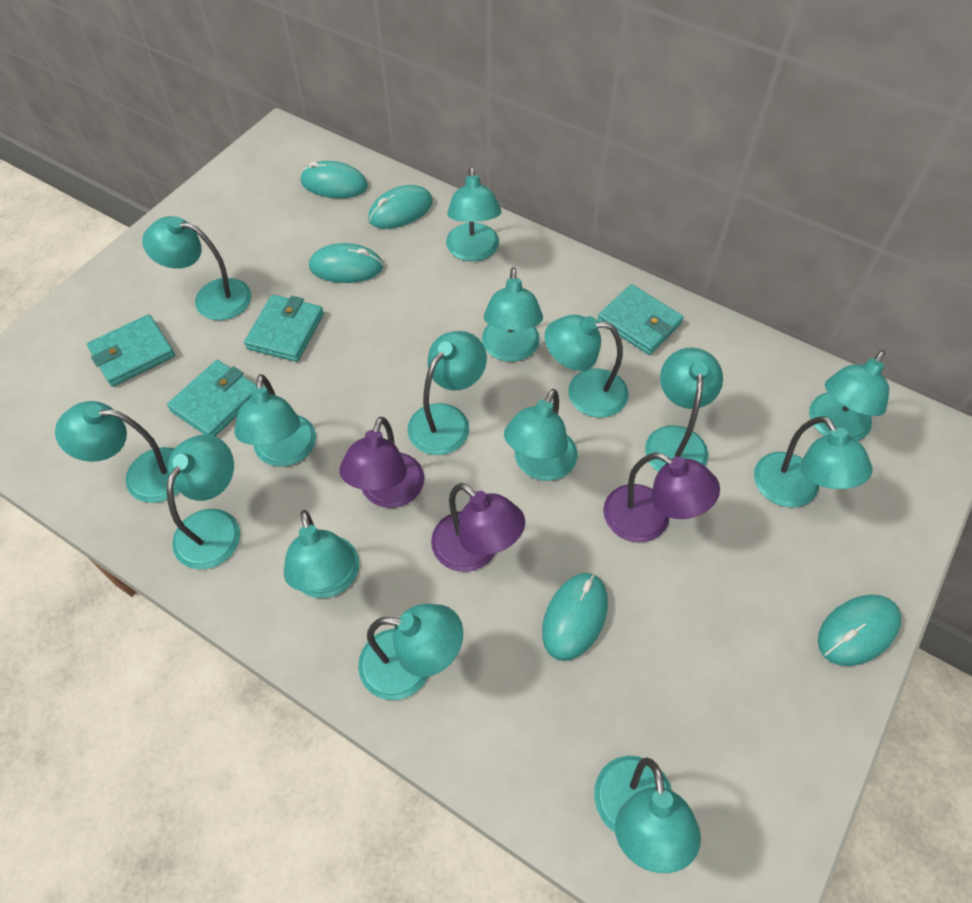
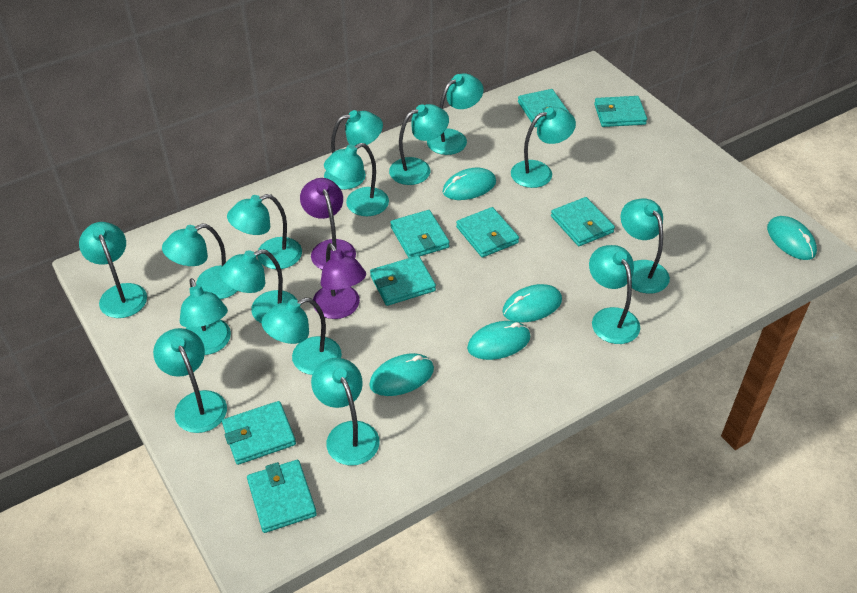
purple lamp: 3 -> 2
turquoise wallet: 4 -> 8

